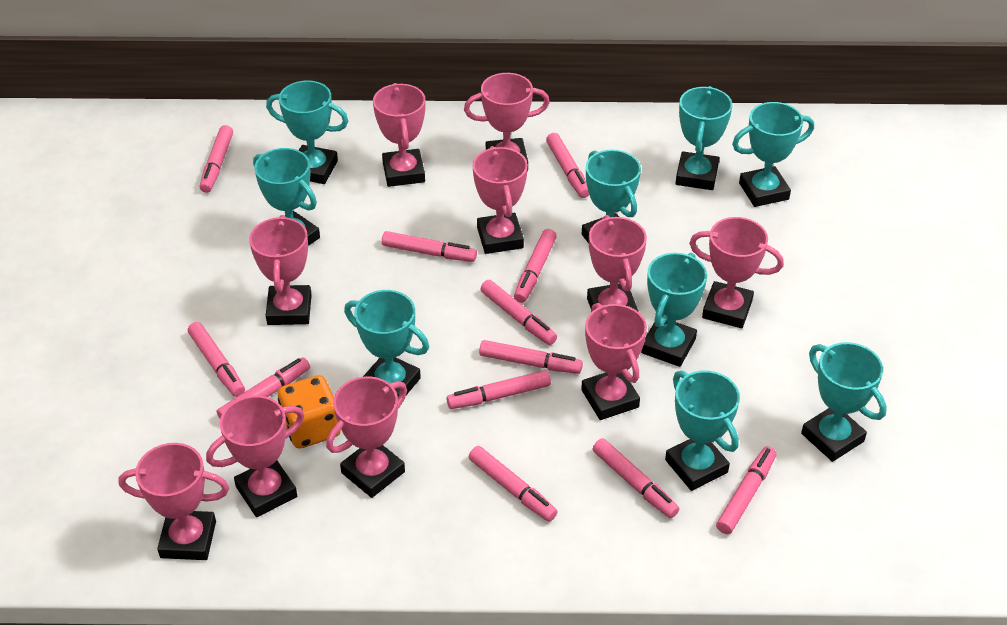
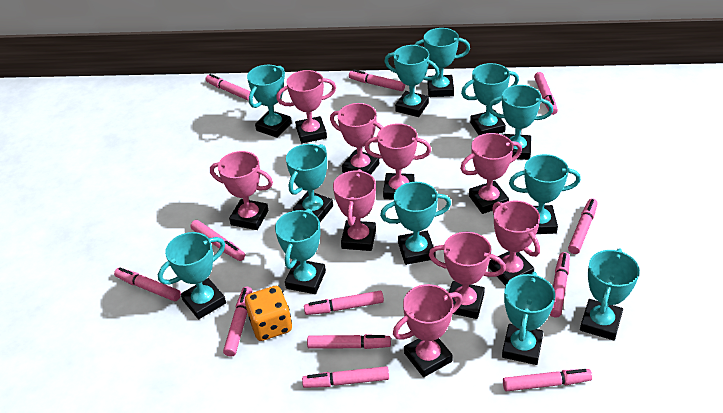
pink trophy: 10 -> 9
turquoise trophy: 9 -> 12

